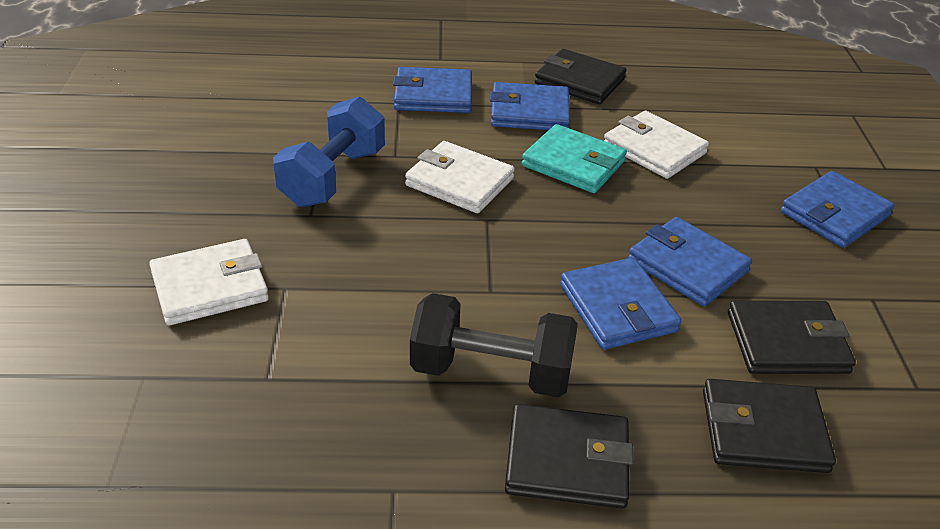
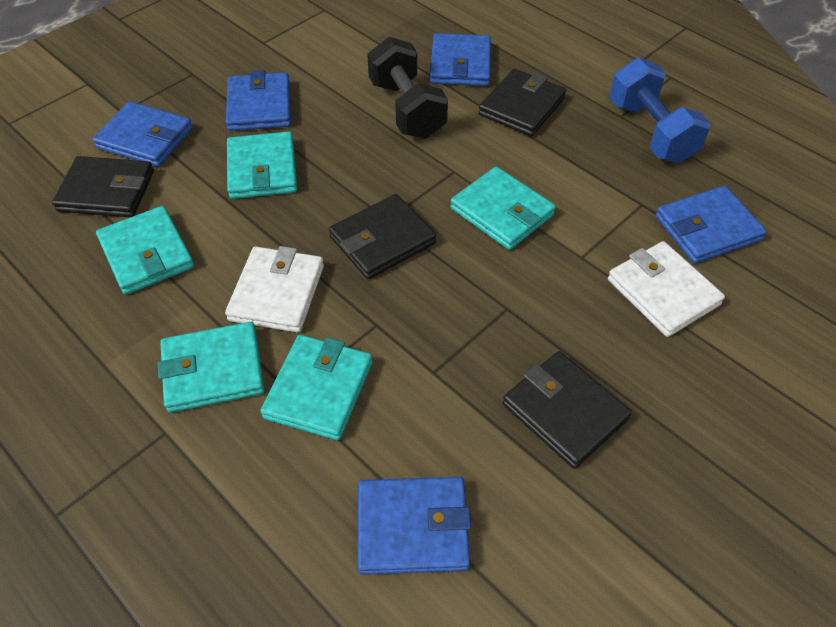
turquoise wallet: 1 -> 5
white wallet: 3 -> 2

